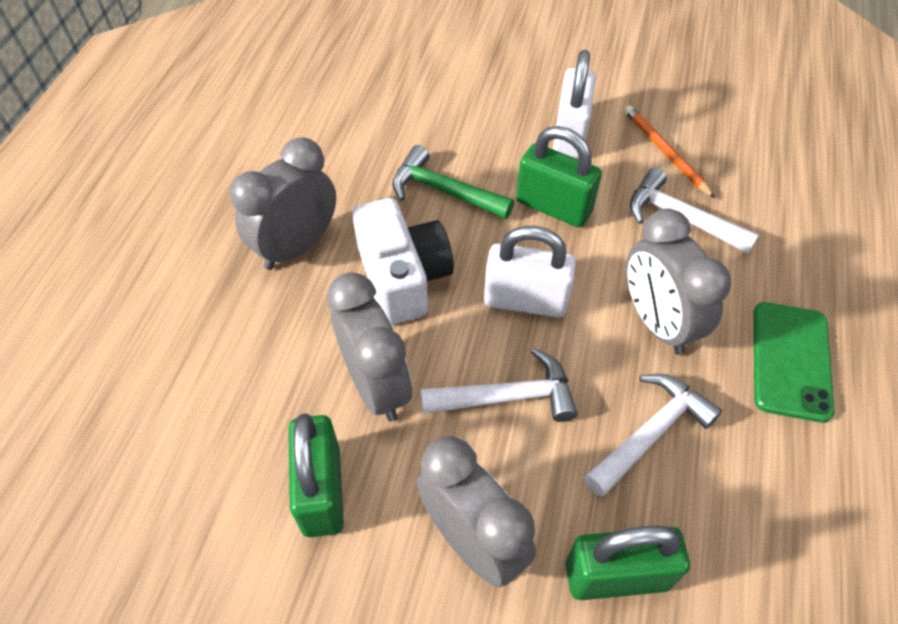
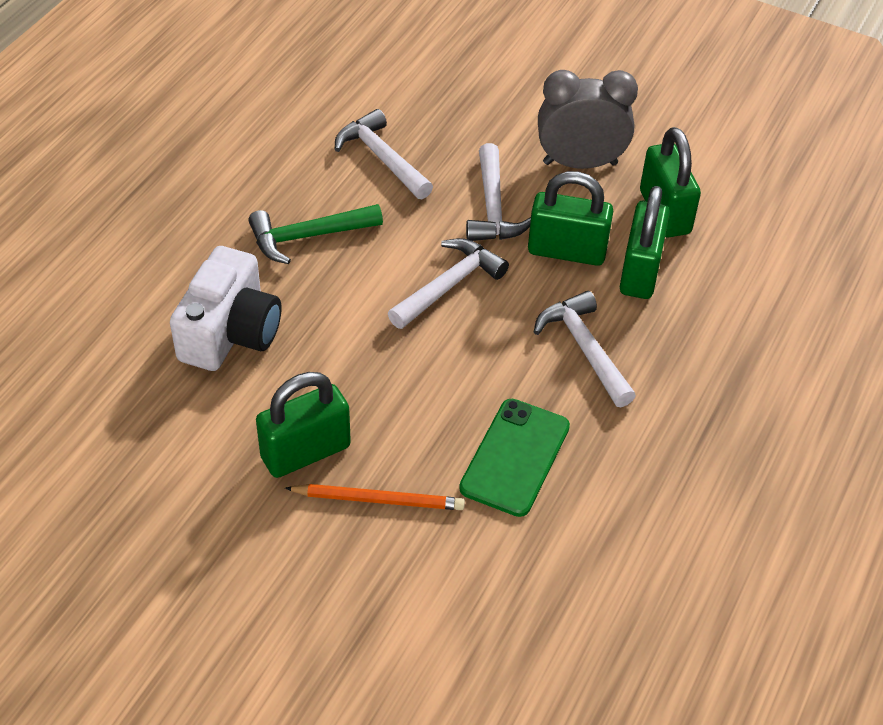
green padlock: 3 -> 4
grey clock: 4 -> 1
white hammer: 3 -> 4
white padlock: 2 -> 0

